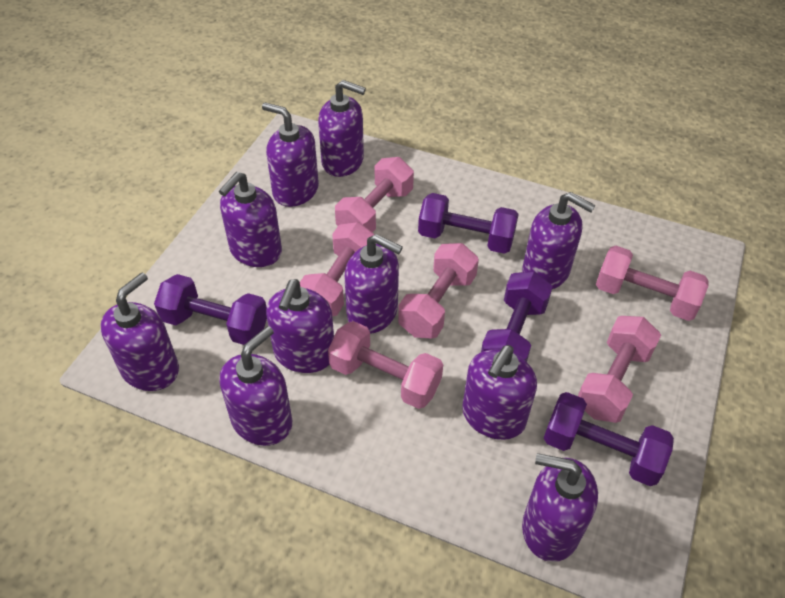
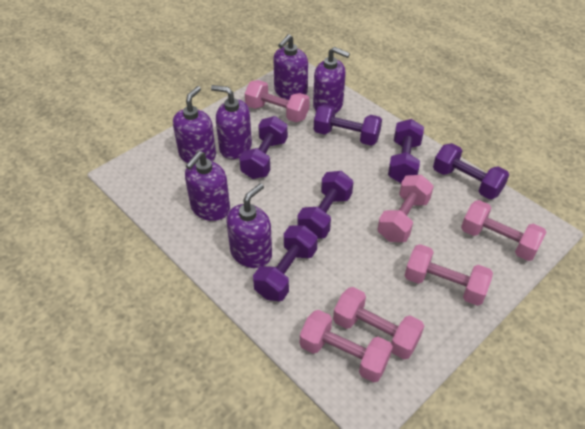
purple dumbbell: 4 -> 6
purple soap dispenser: 10 -> 6

